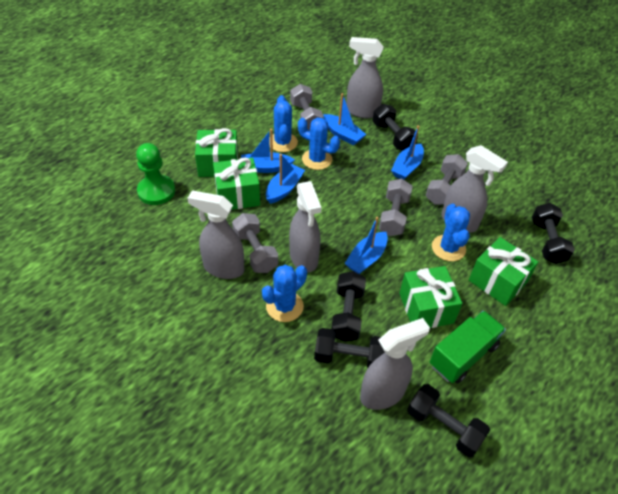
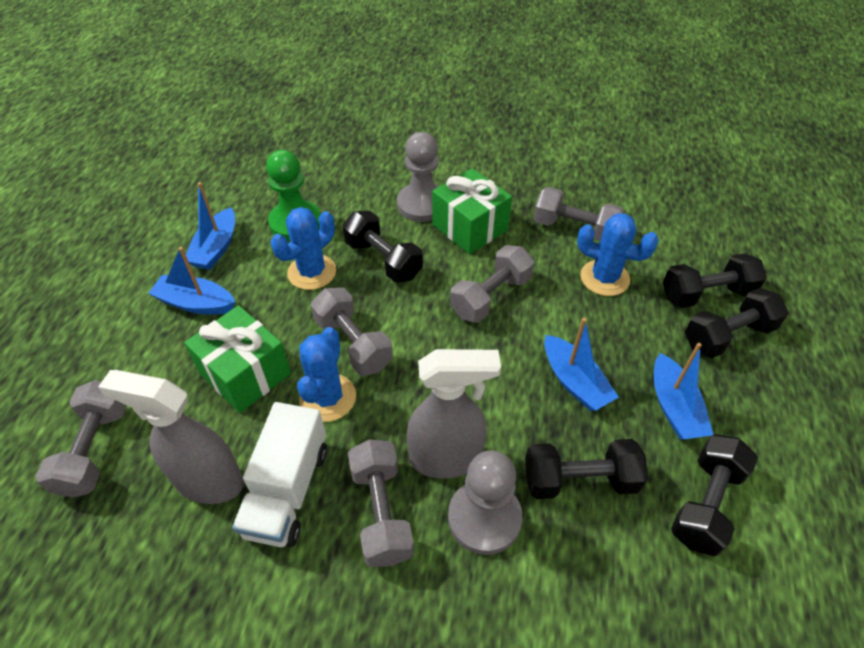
blue boat: 5 -> 4
blue cactus: 4 -> 3
green gift: 4 -> 2
green truck: 1 -> 0
grey dumbbell: 4 -> 5
grey pawn: 0 -> 2
grey spray bottle: 5 -> 2
white truck: 0 -> 1

